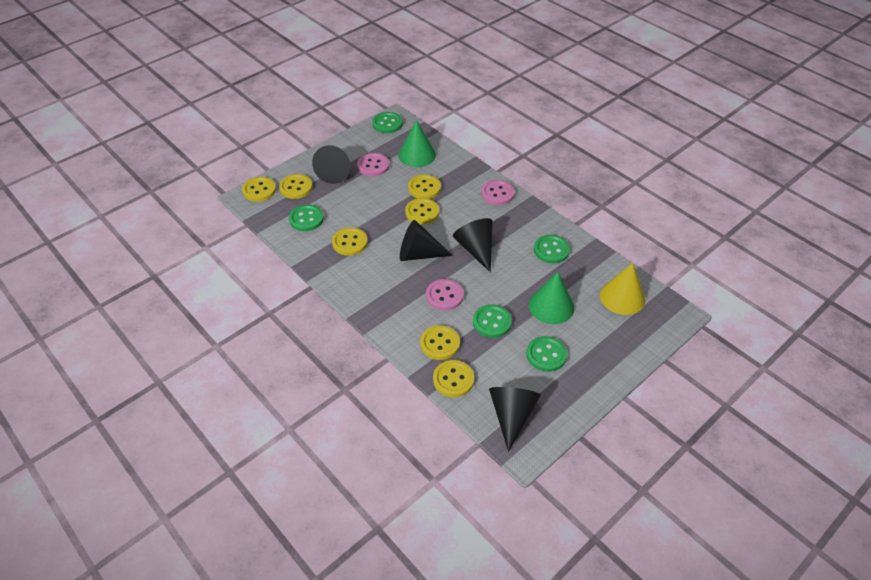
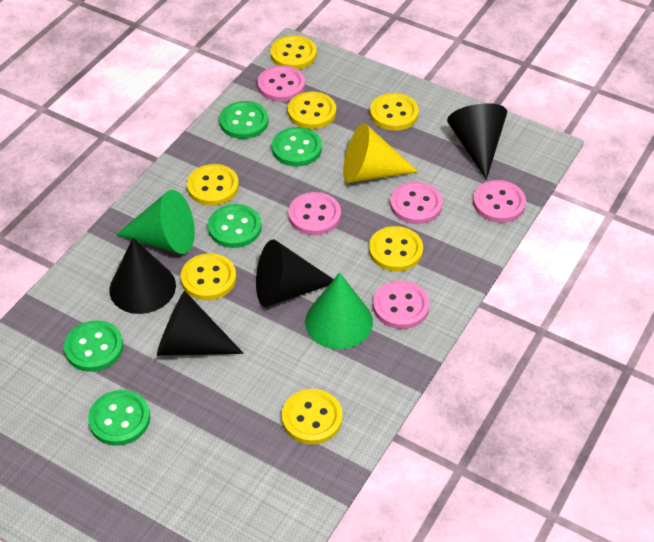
pink button: 3 -> 5

